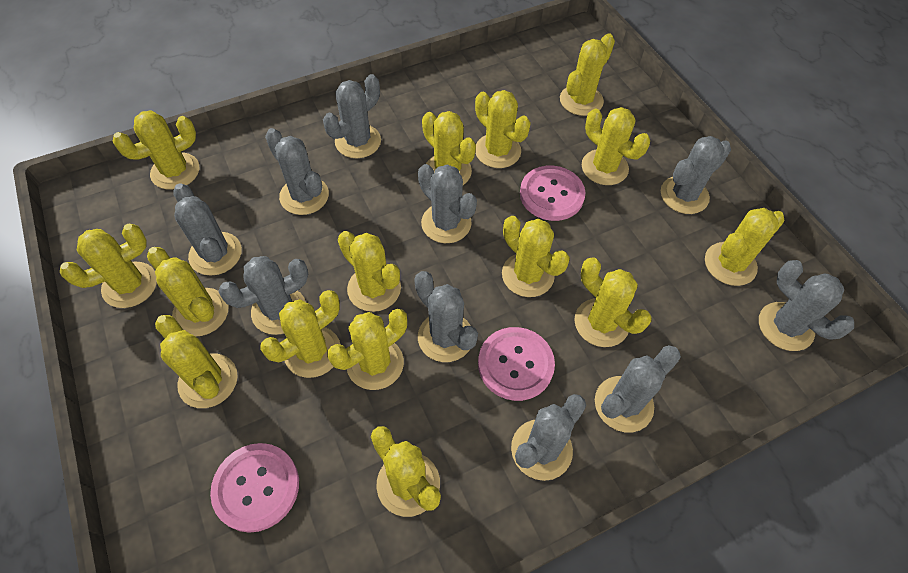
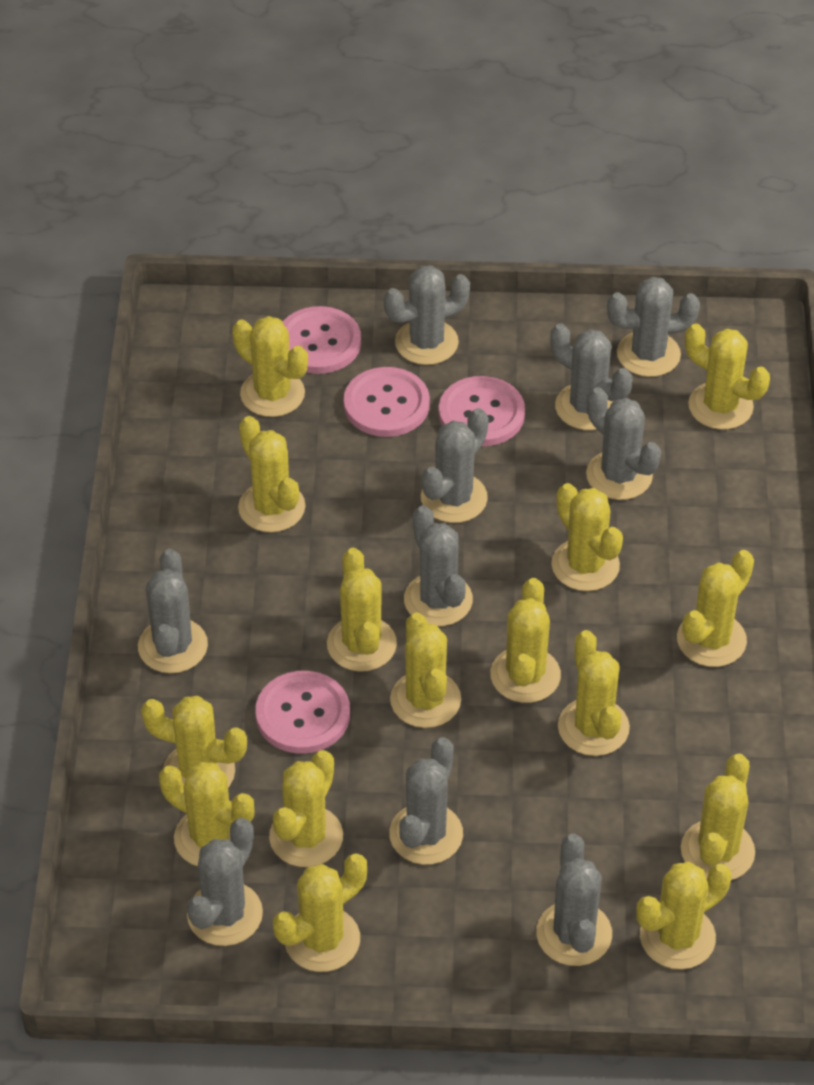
pink button: 3 -> 4

